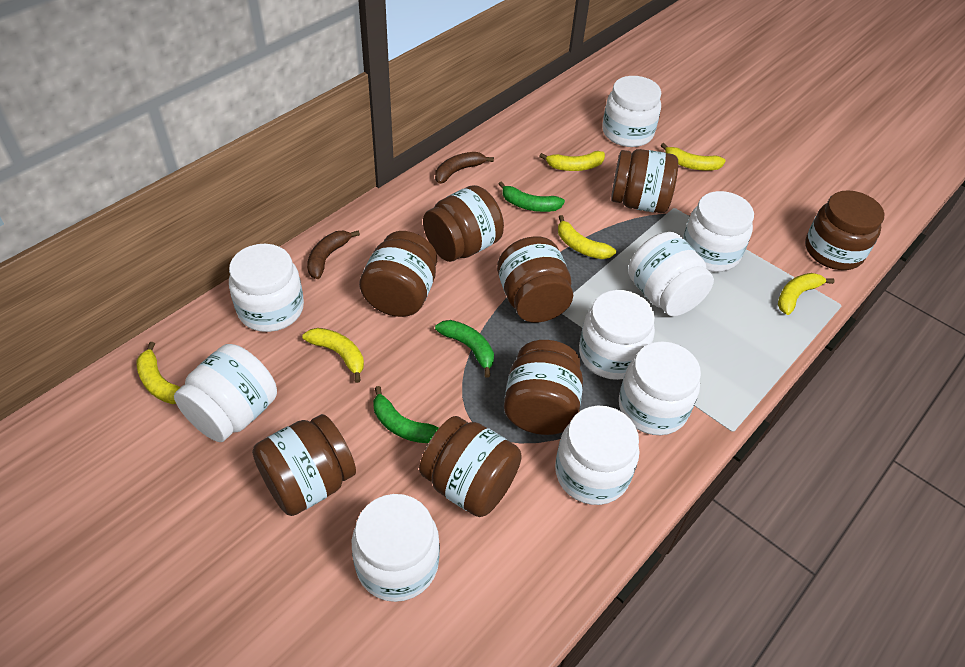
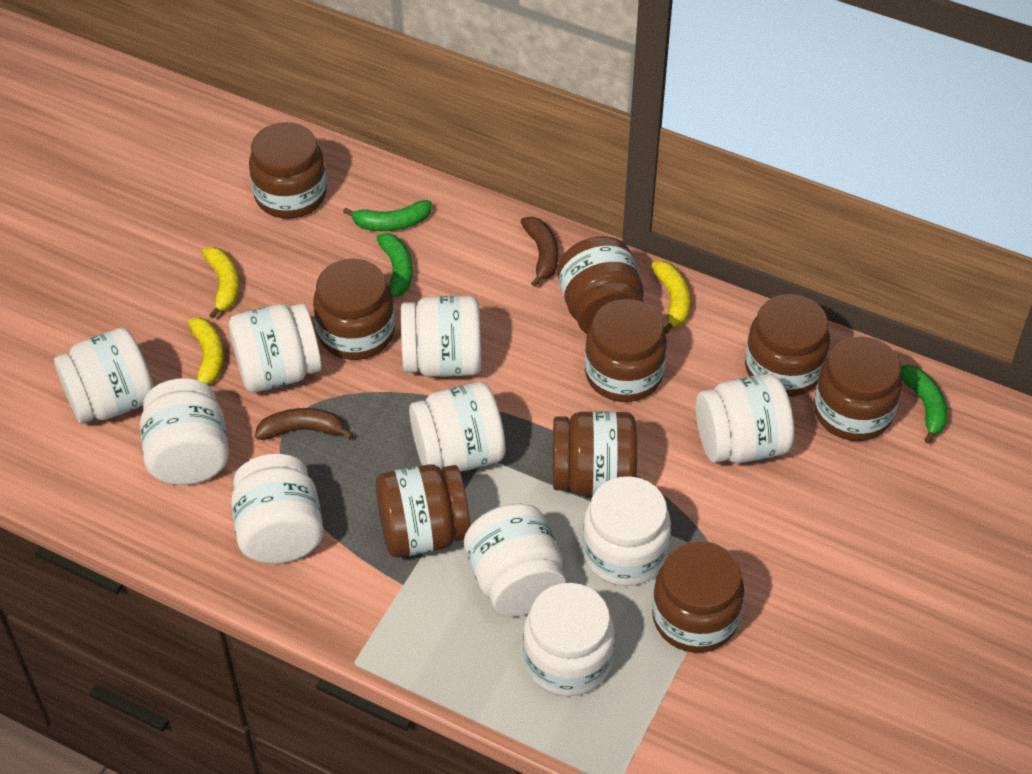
brown jar: 8 -> 9
white jar: 9 -> 10
yellow banana: 6 -> 3

